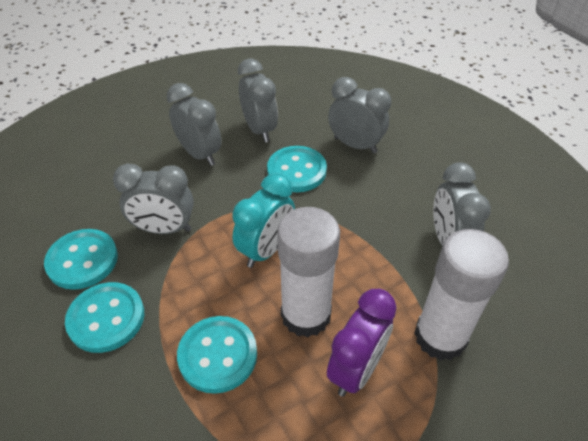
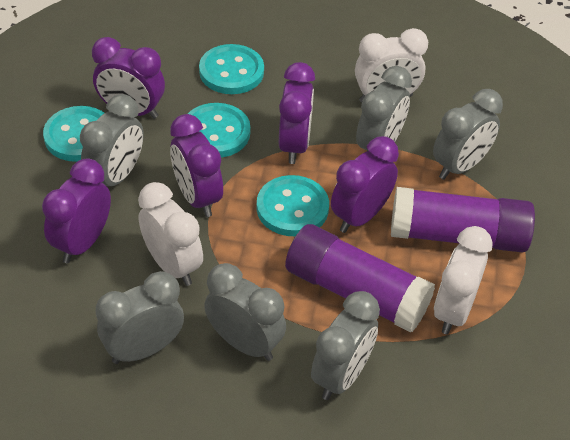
grey clock: 5 -> 6
purple clock: 1 -> 5
purple glue stick: 0 -> 2
turquoise clock: 1 -> 0
white clock: 0 -> 3
white glue stick: 2 -> 0

